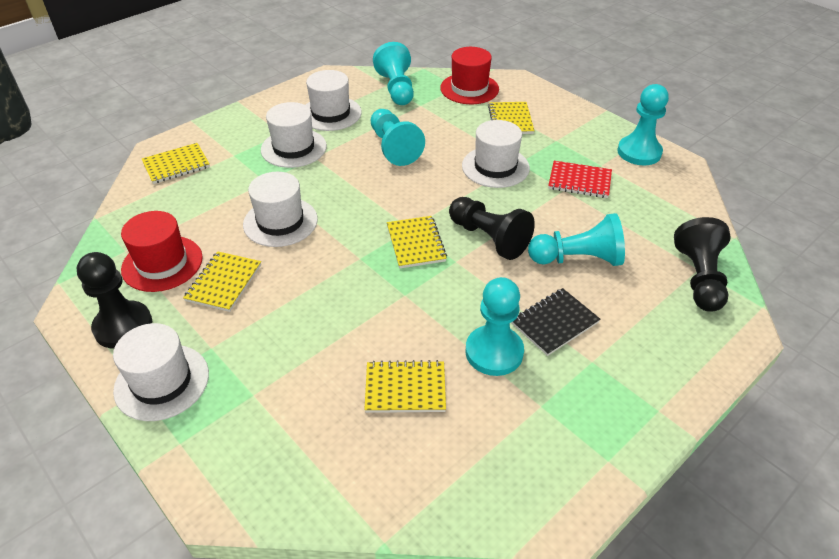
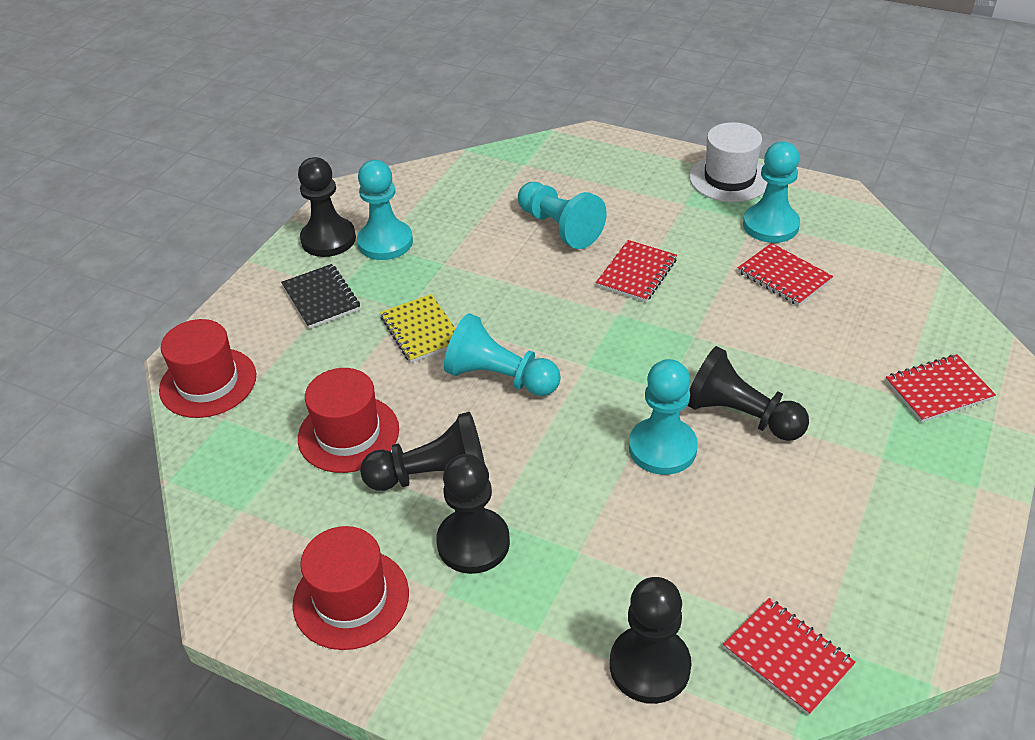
black pawn: 3 -> 5
red hat: 2 -> 3
red notebook: 1 -> 4
white hat: 5 -> 1
yellow notebook: 5 -> 1

